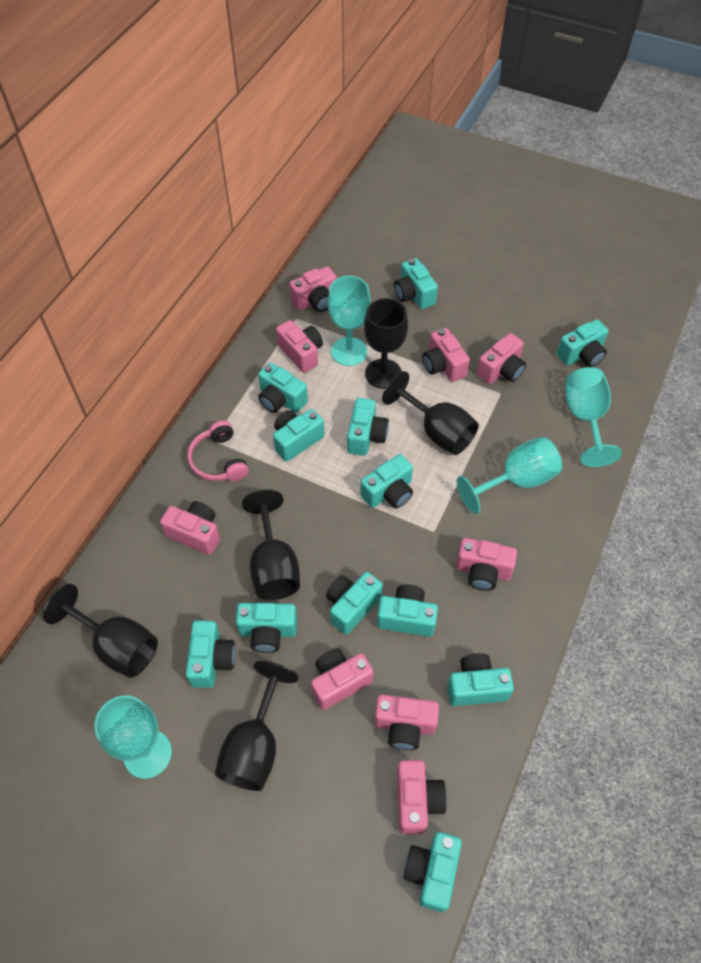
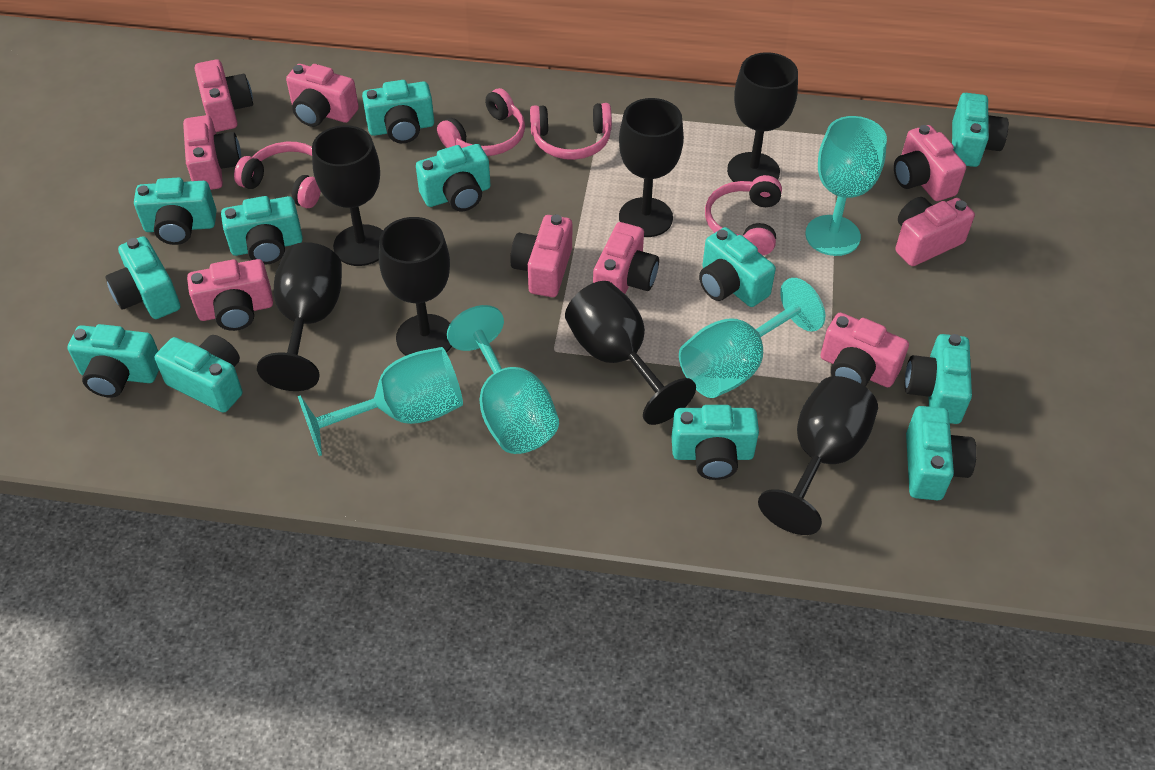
black goblet: 5 -> 7
pink headphones: 1 -> 4

